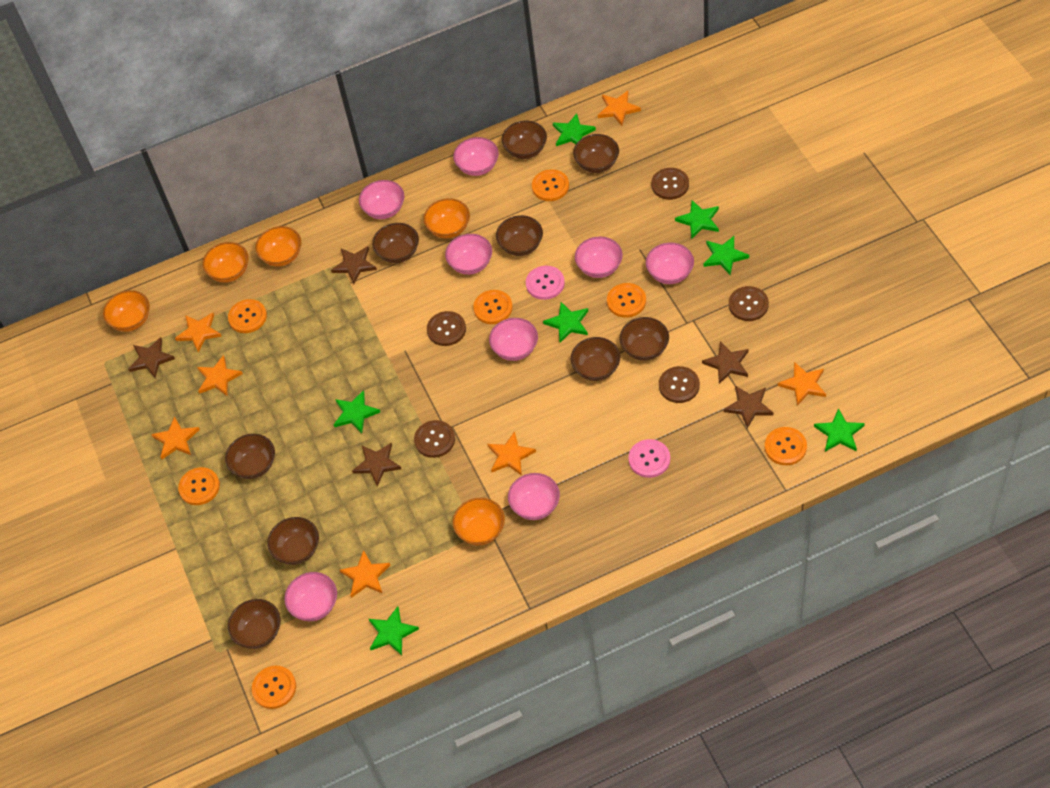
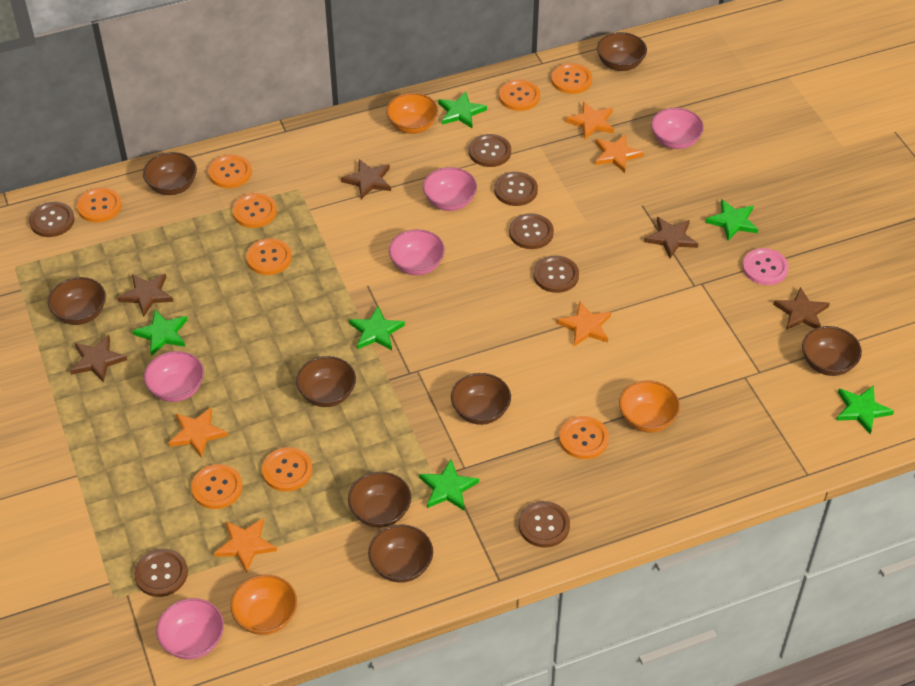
brown bowl: 9 -> 8
brown button: 5 -> 7
green star: 7 -> 6
orange bowl: 5 -> 3
orange button: 7 -> 9
orange star: 7 -> 5
pink bowl: 8 -> 5
pink button: 2 -> 1

